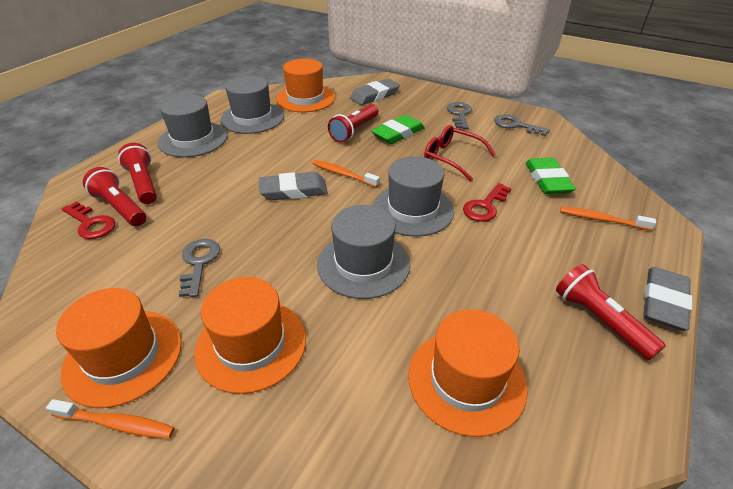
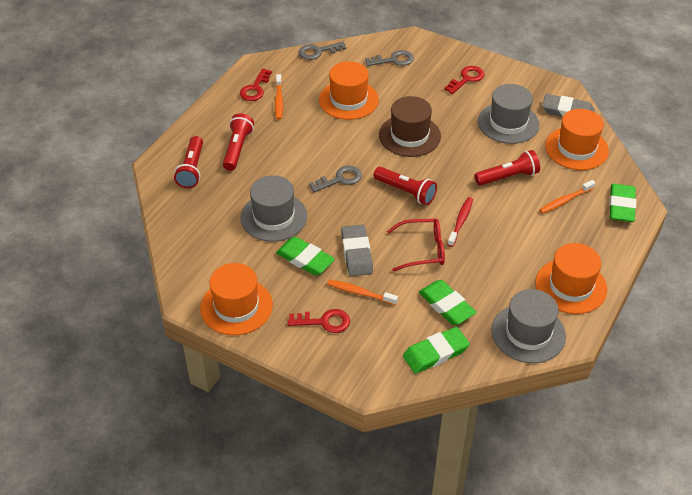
brown hat: 0 -> 1
green eraser: 2 -> 4
grey eraser: 3 -> 2
grey hat: 4 -> 3
red key: 2 -> 3
red toothbrush: 0 -> 1

